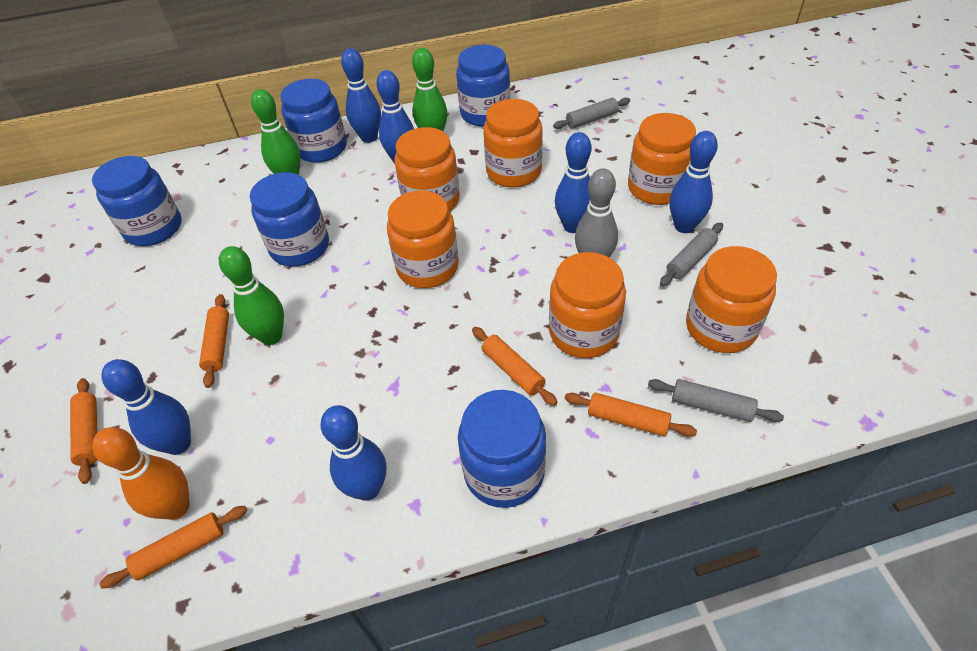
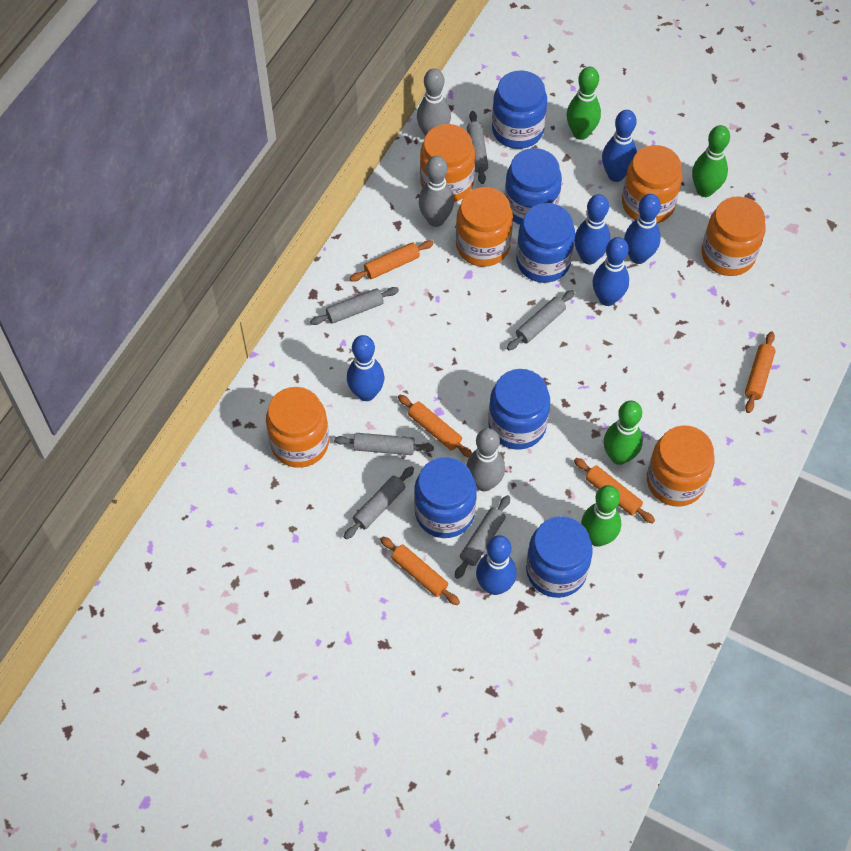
blue jar: 5 -> 6
green bowling pin: 3 -> 4
grey bowling pin: 1 -> 3
grey rolling pin: 3 -> 6
orange bowling pin: 1 -> 0

